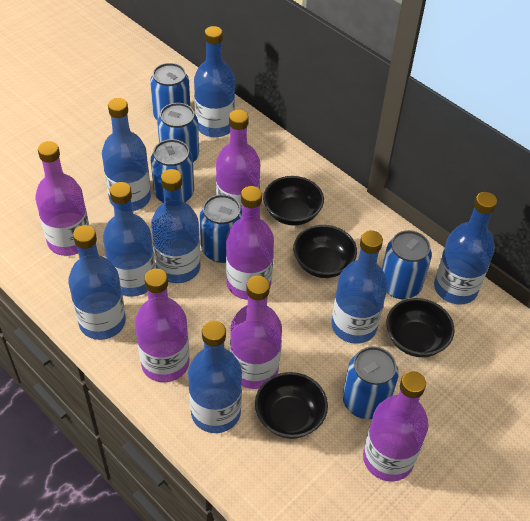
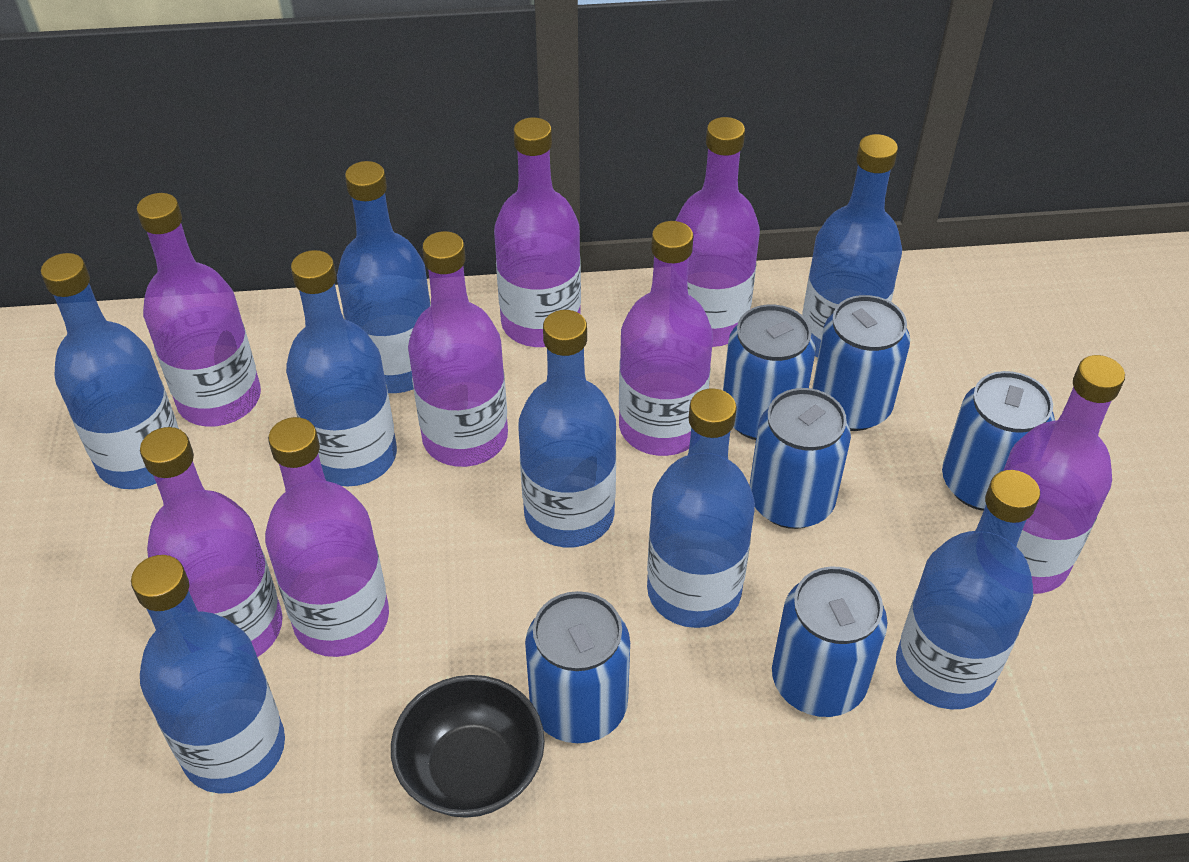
black bowl: 4 -> 1
purple bottle: 6 -> 8

